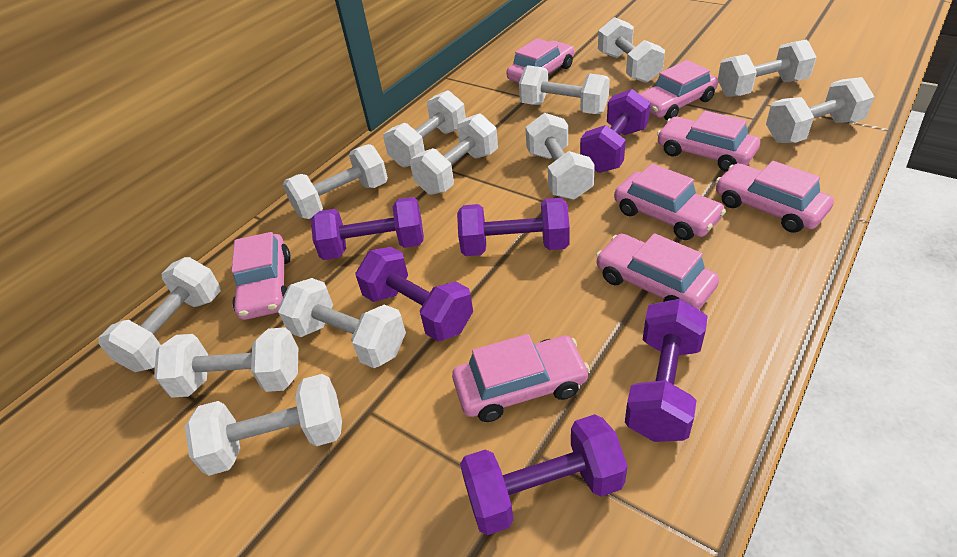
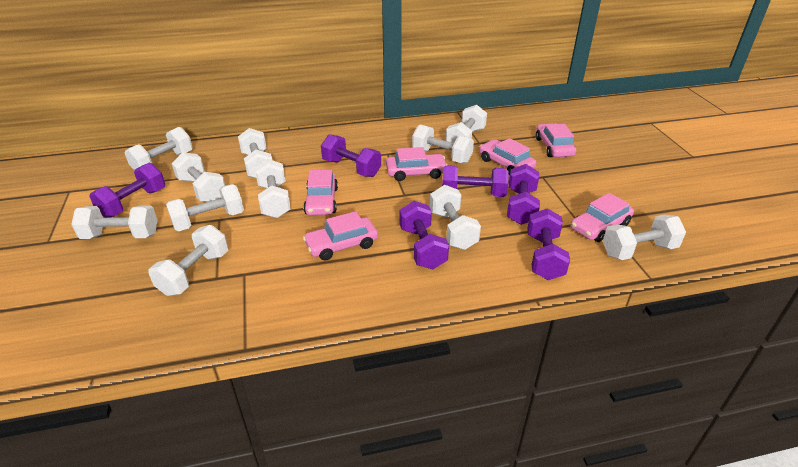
pink car: 8 -> 6
white dumbbell: 12 -> 11

